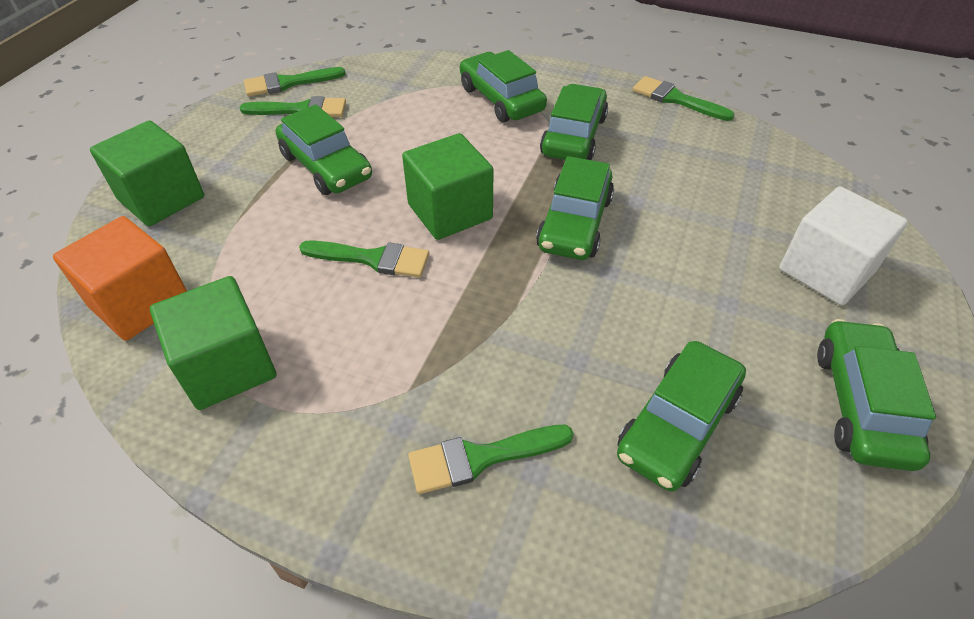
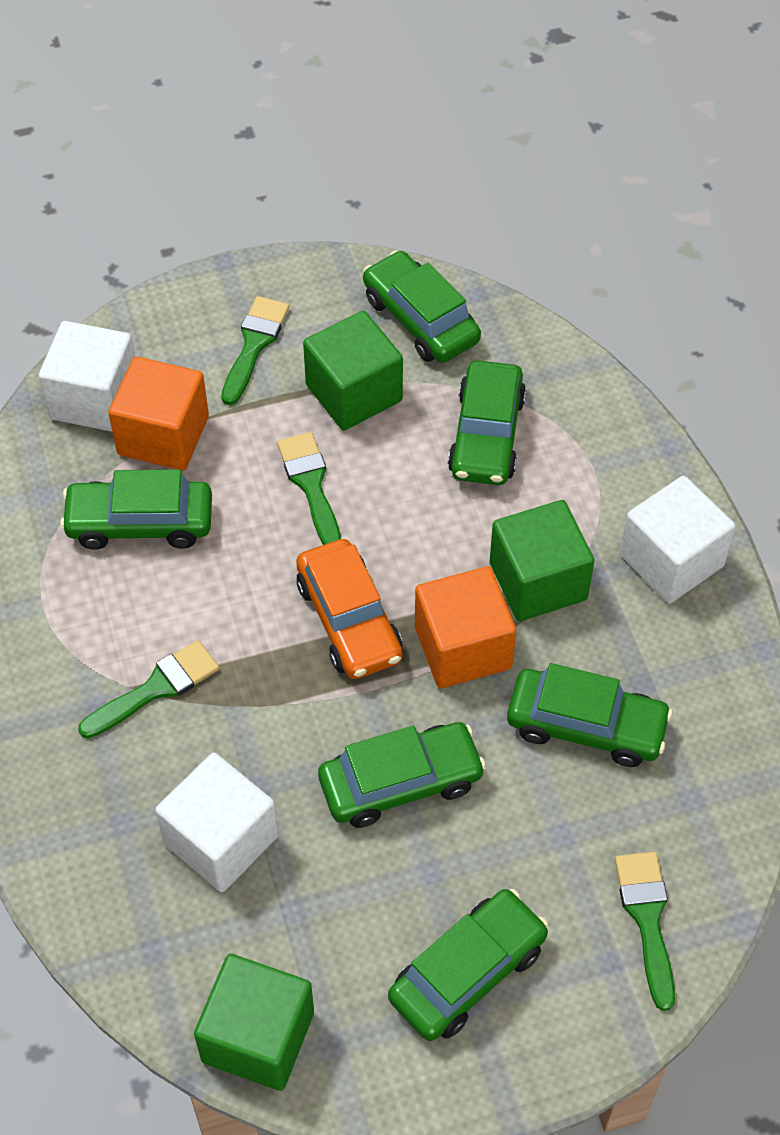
green brush: 5 -> 4
orange car: 0 -> 1
orange cube: 1 -> 2
white cube: 1 -> 3

